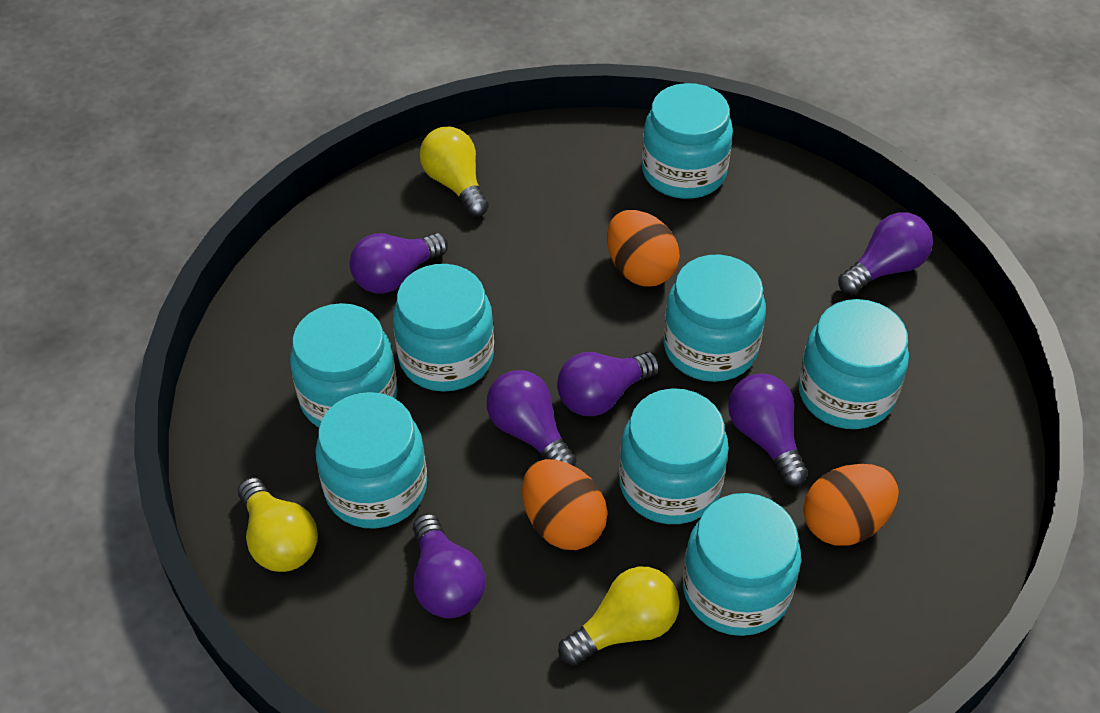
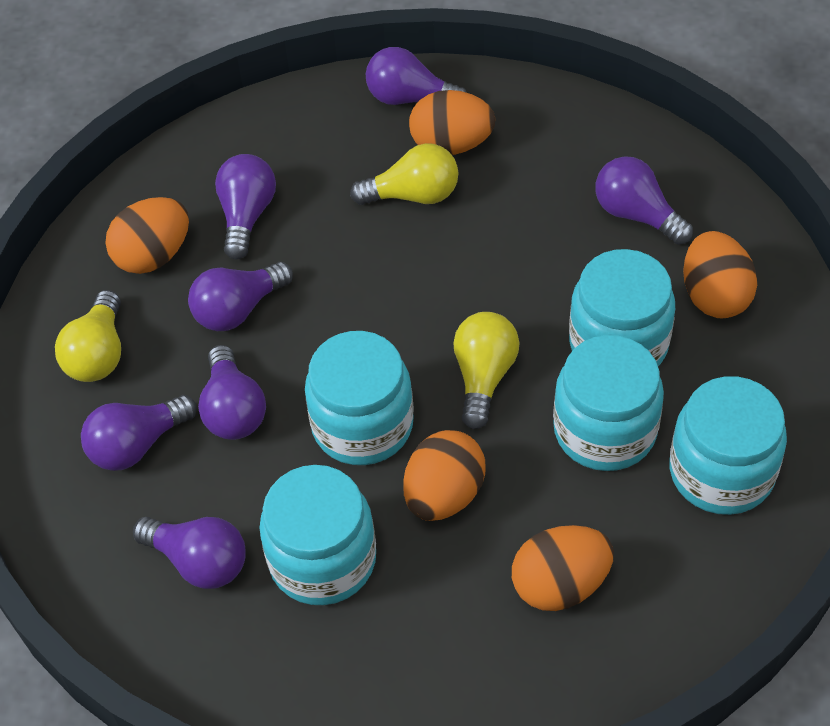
orange egg: 3 -> 5
purple light bulb: 6 -> 7
turquoise jar: 8 -> 5

